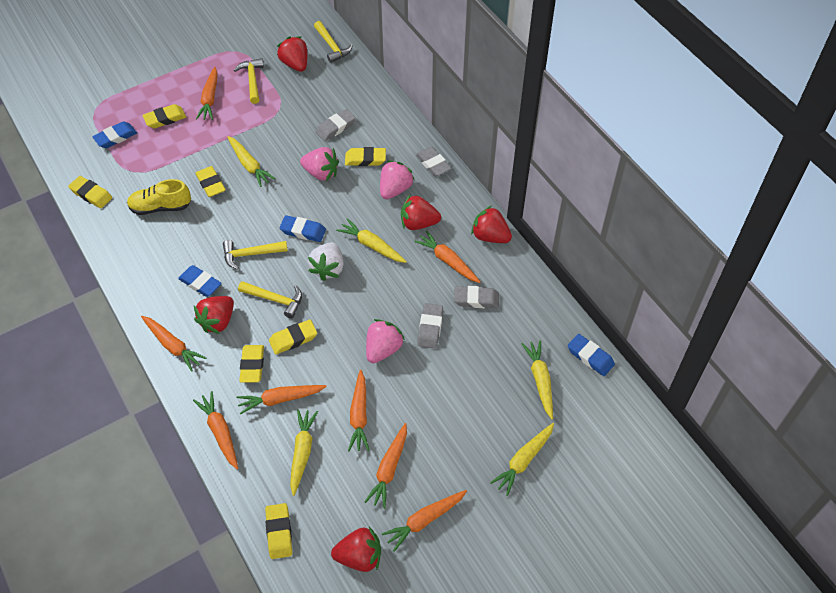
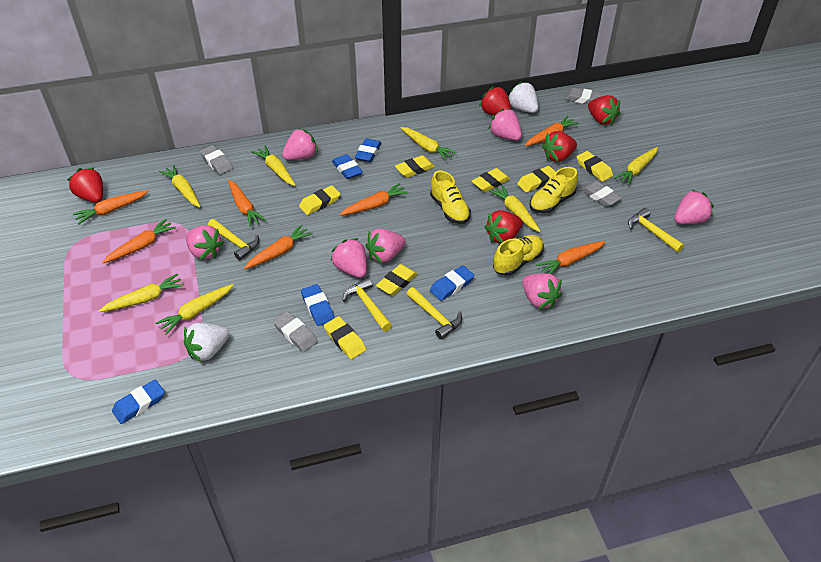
blue eraser: 4 -> 5
orange carrot: 8 -> 7
pink strawberry: 3 -> 7
white strawberry: 1 -> 2
yellow carrot: 5 -> 7
yellow shoe: 1 -> 3

